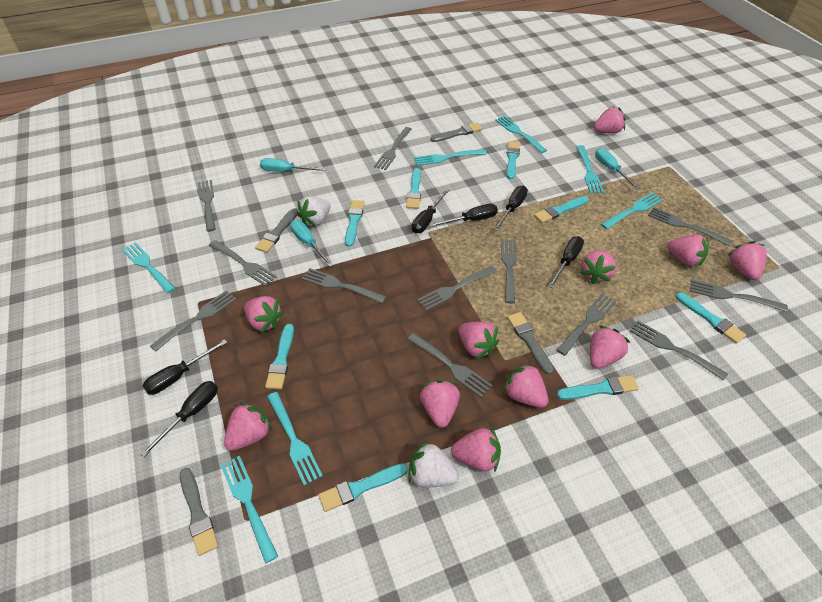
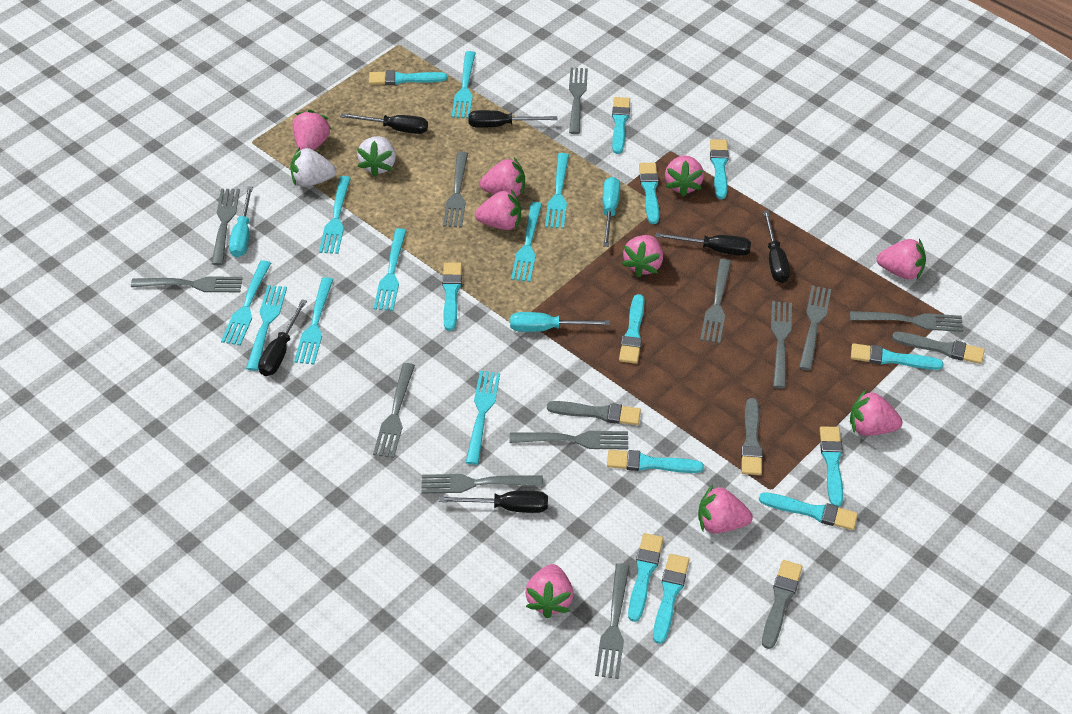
pink strawberry: 11 -> 9
turquoise brush: 8 -> 12
turquoise fork: 7 -> 9

